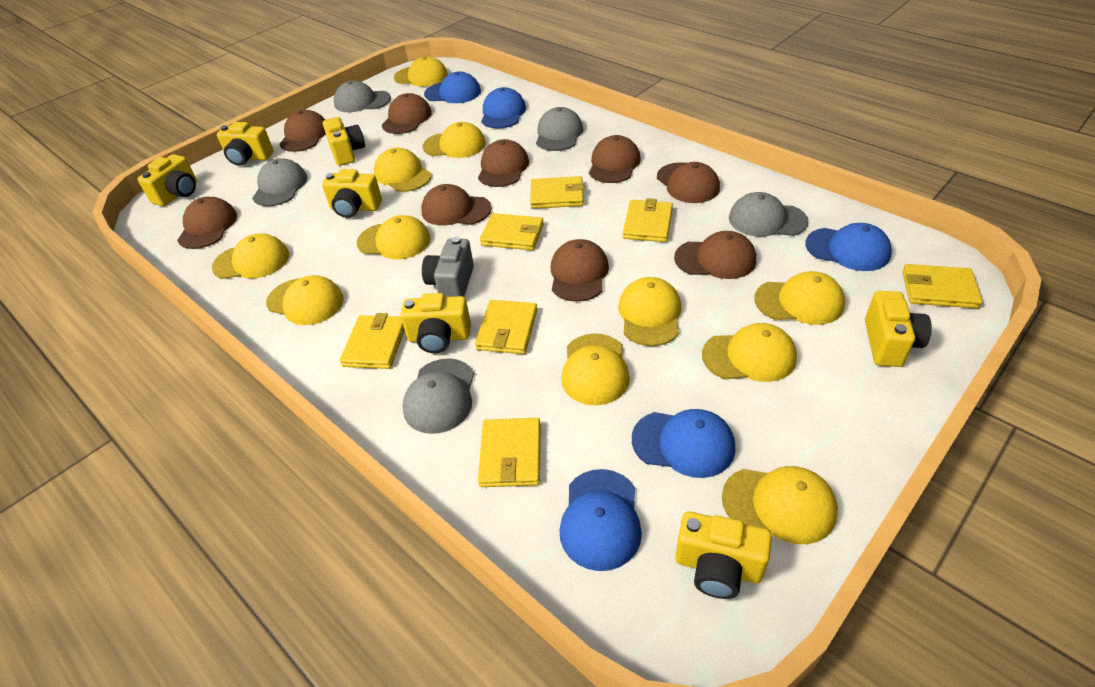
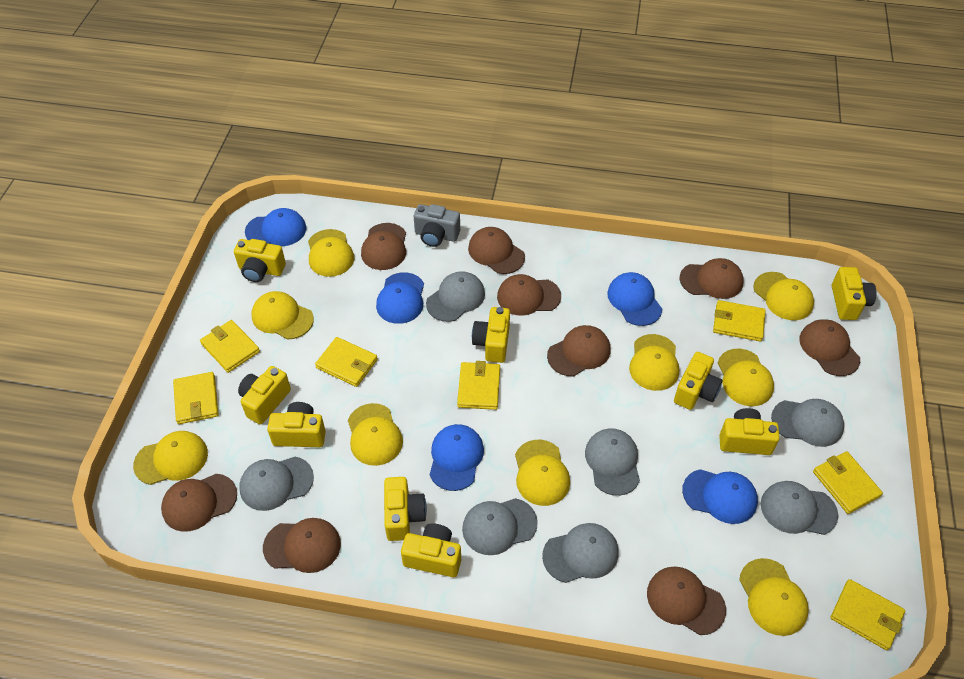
grey cap: 5 -> 7
yellow camera: 7 -> 9
yellow cap: 11 -> 9

